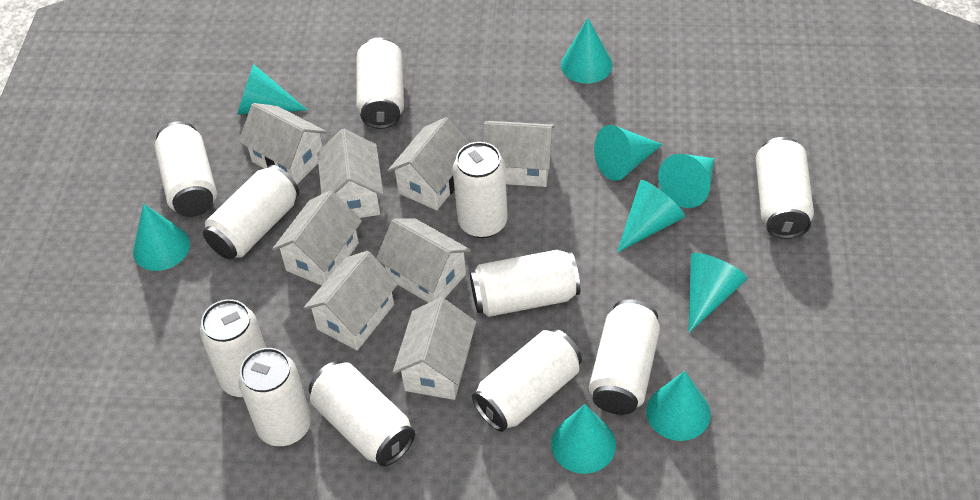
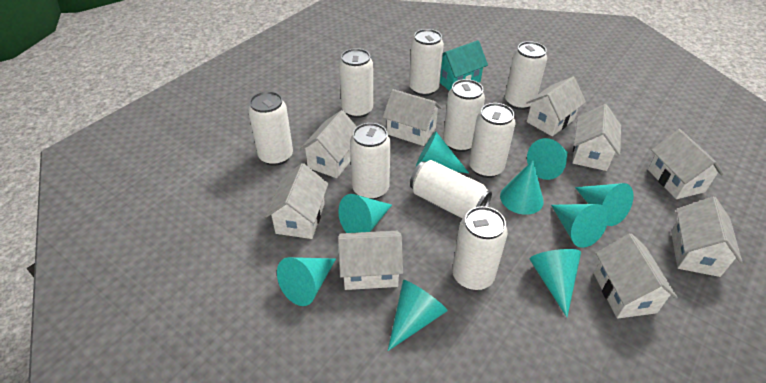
turquoise house: 0 -> 1
white can: 11 -> 9
white house: 8 -> 9

